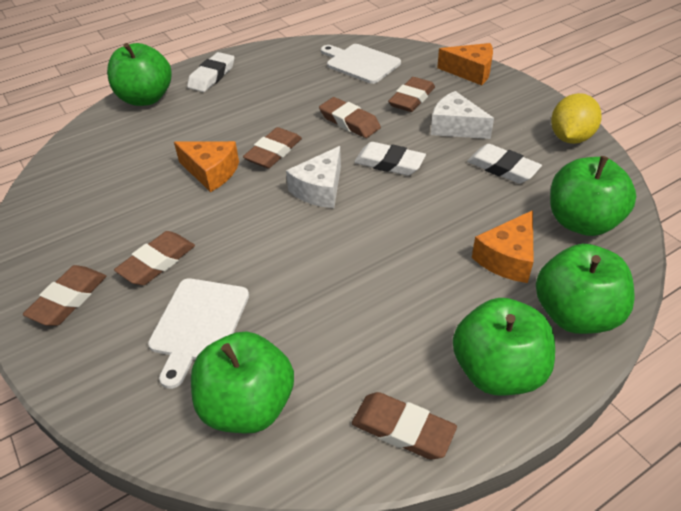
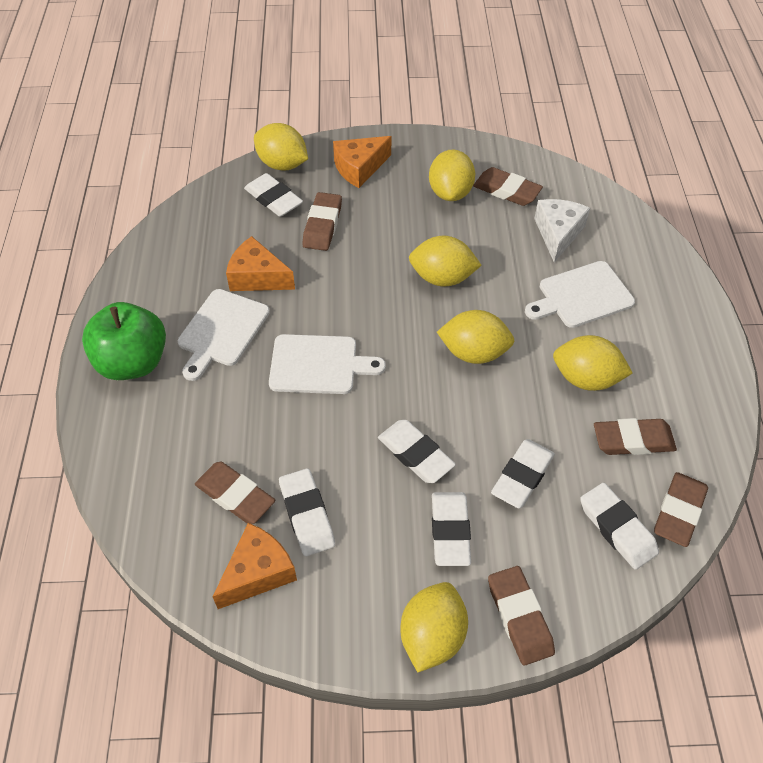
green apple: 5 -> 1
white cheese: 2 -> 1
white cutting board: 2 -> 3
white eraser: 3 -> 6
yellow lemon: 1 -> 6

